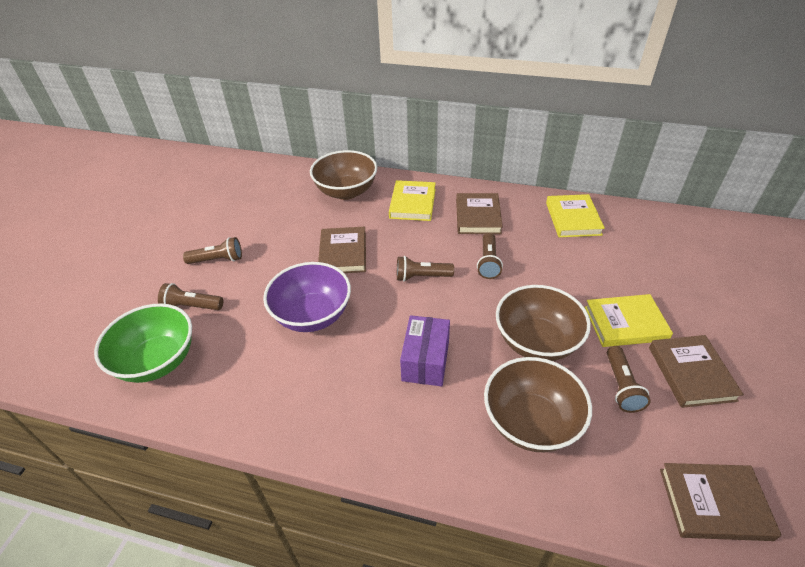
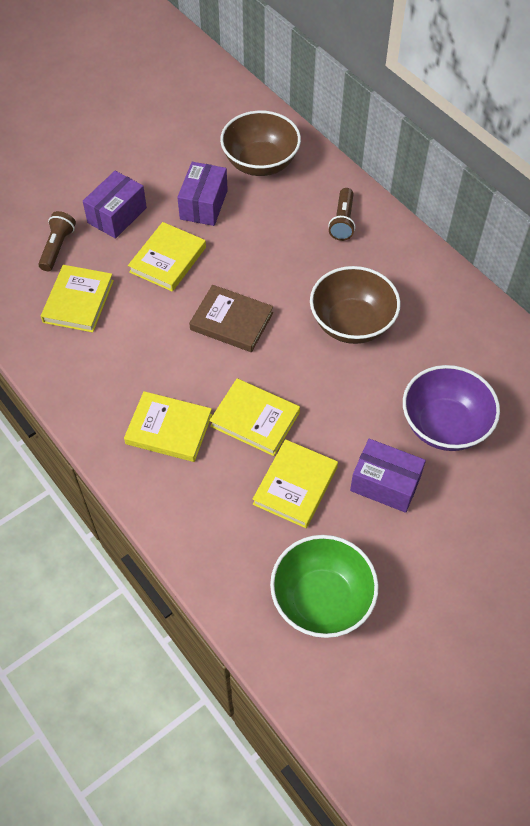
brown book: 4 -> 1
brown bowl: 3 -> 2
brown flashlight: 5 -> 2
purple box: 1 -> 3
yellow book: 3 -> 5

